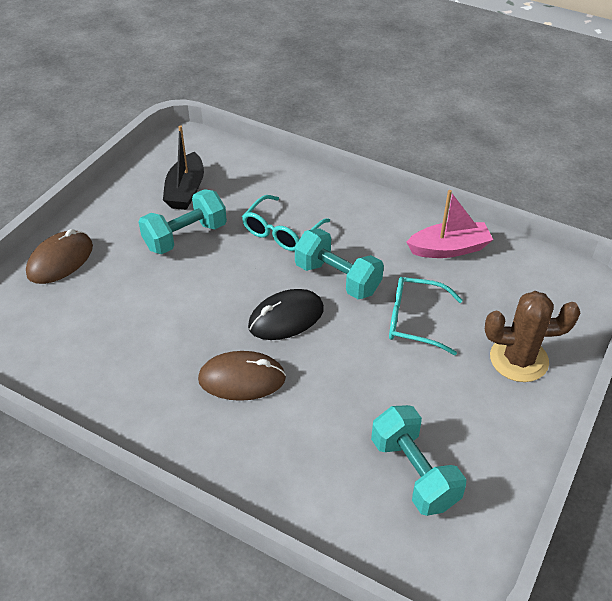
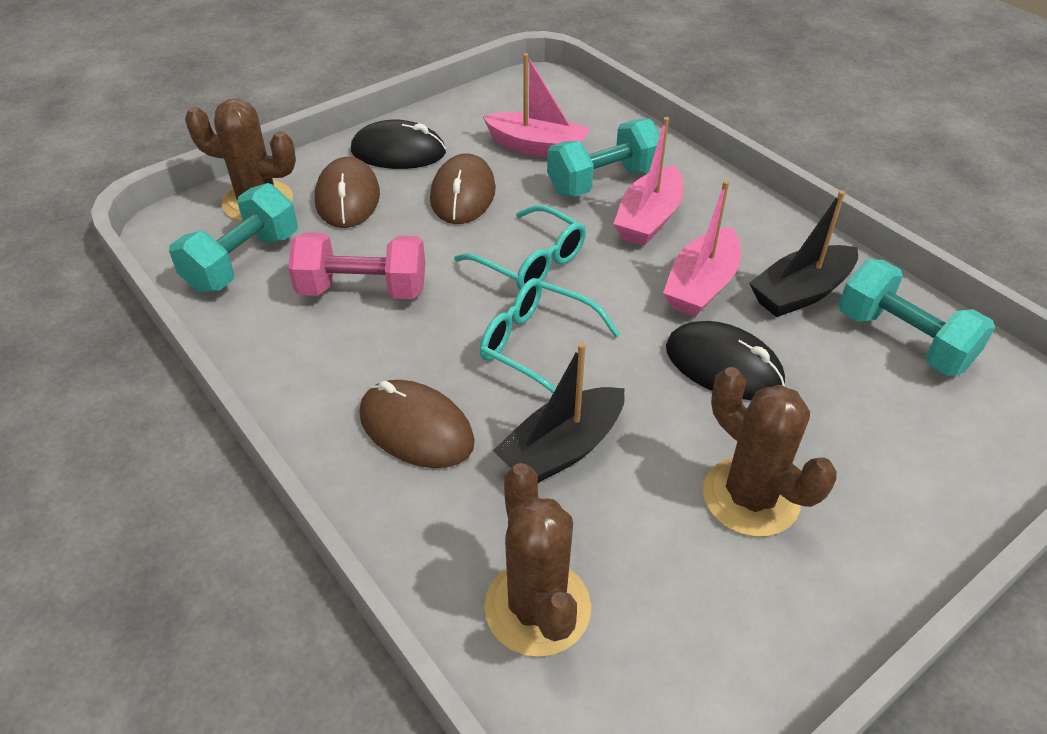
black boat: 1 -> 2
black mouse: 1 -> 2
brown cactus: 1 -> 3
brown mouse: 2 -> 3
pink boat: 1 -> 3
pink dumbbell: 0 -> 1

